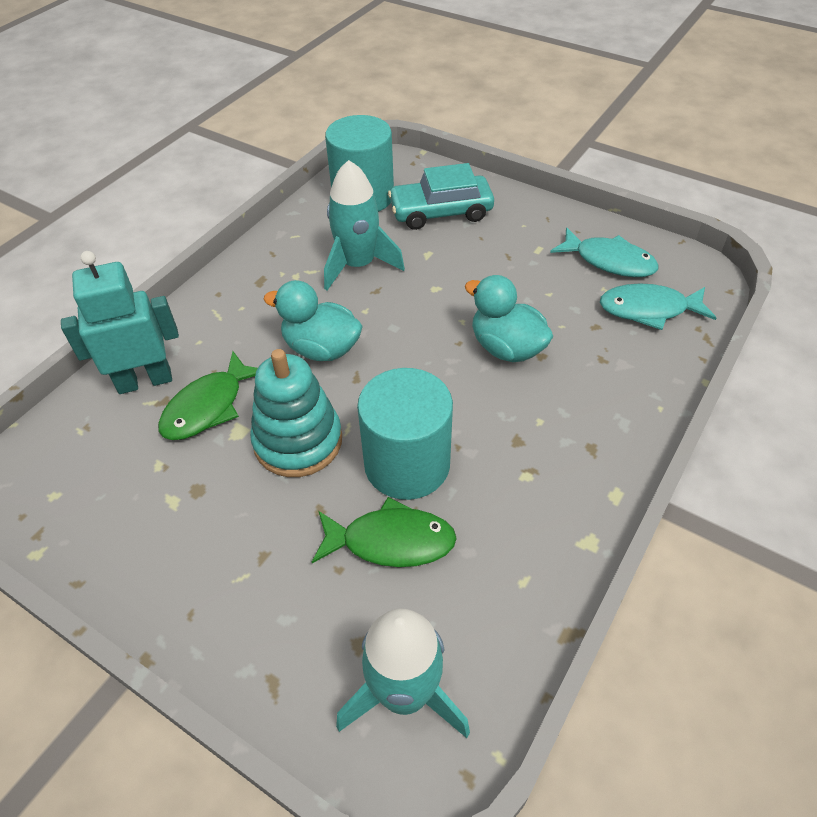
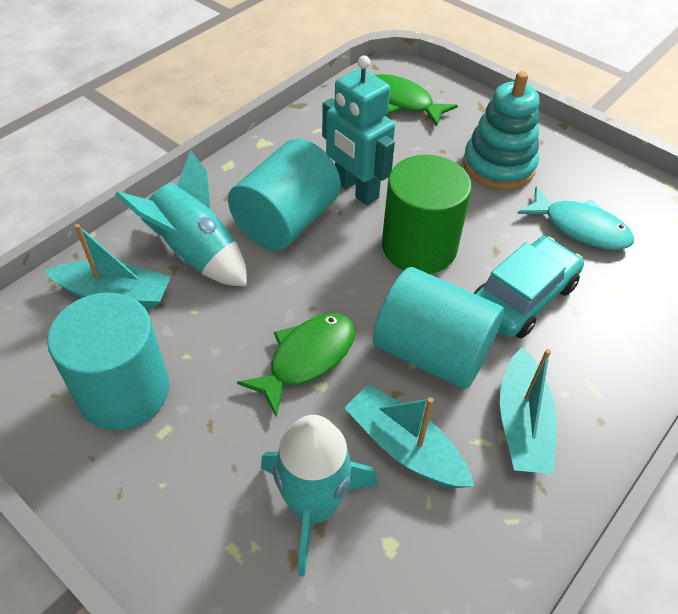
green cylinder: 0 -> 1
turquoise boat: 0 -> 3
turquoise cylinder: 2 -> 3
turquoise duck: 2 -> 0
turquoise fish: 2 -> 1

